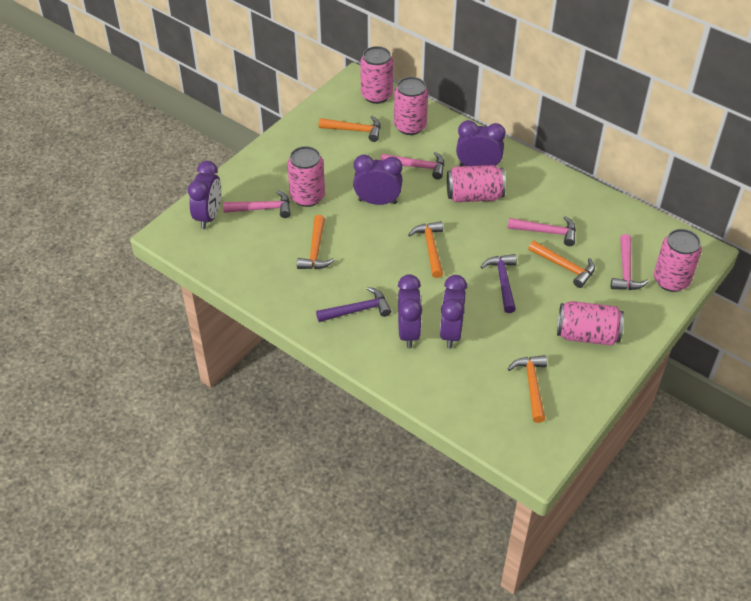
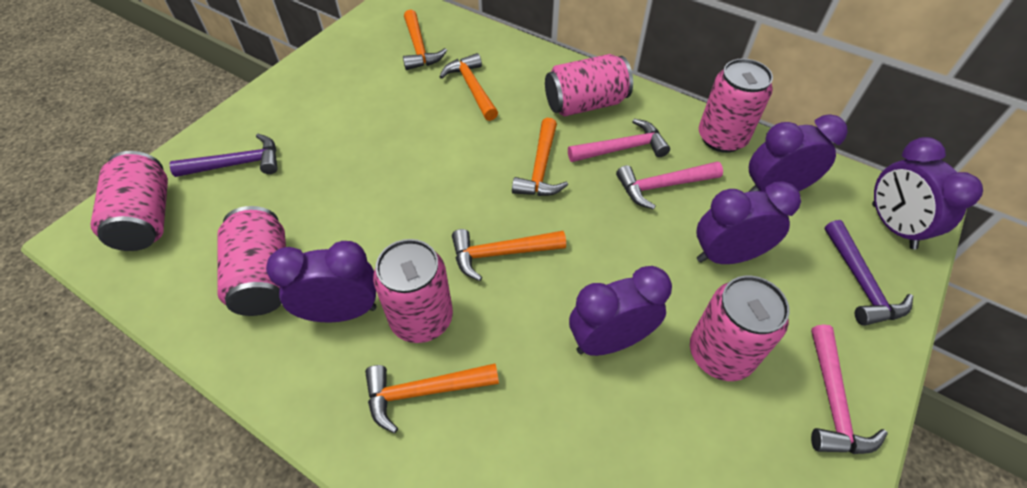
pink hammer: 4 -> 3

